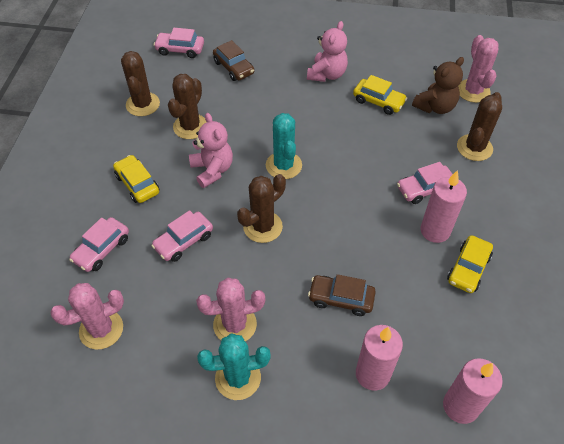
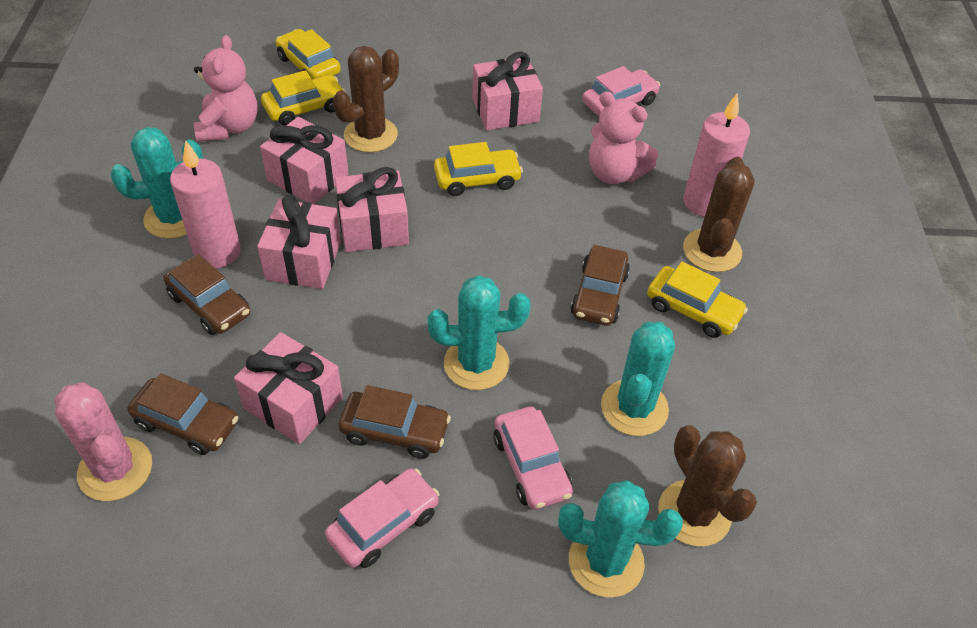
brown cactus: 4 -> 3
brown car: 2 -> 4
brown teddy bear: 1 -> 0
pink cactus: 3 -> 1
pink candle: 3 -> 2
pink car: 4 -> 3
pink gift: 0 -> 5
turquoise cactus: 2 -> 4
yellow car: 3 -> 4

